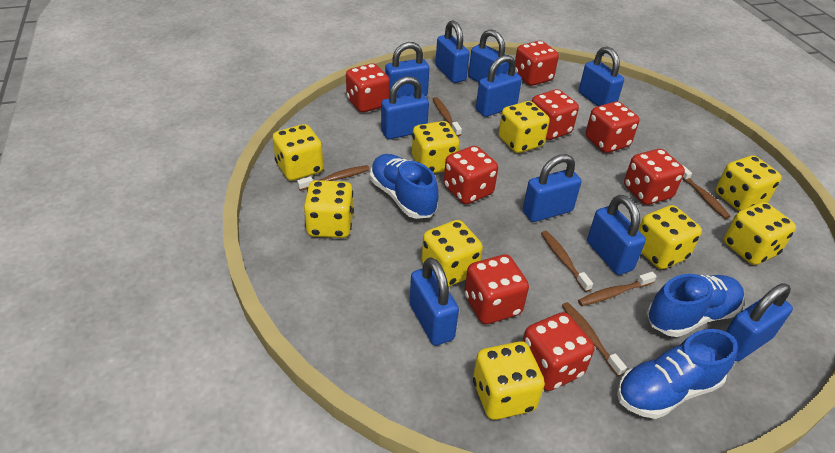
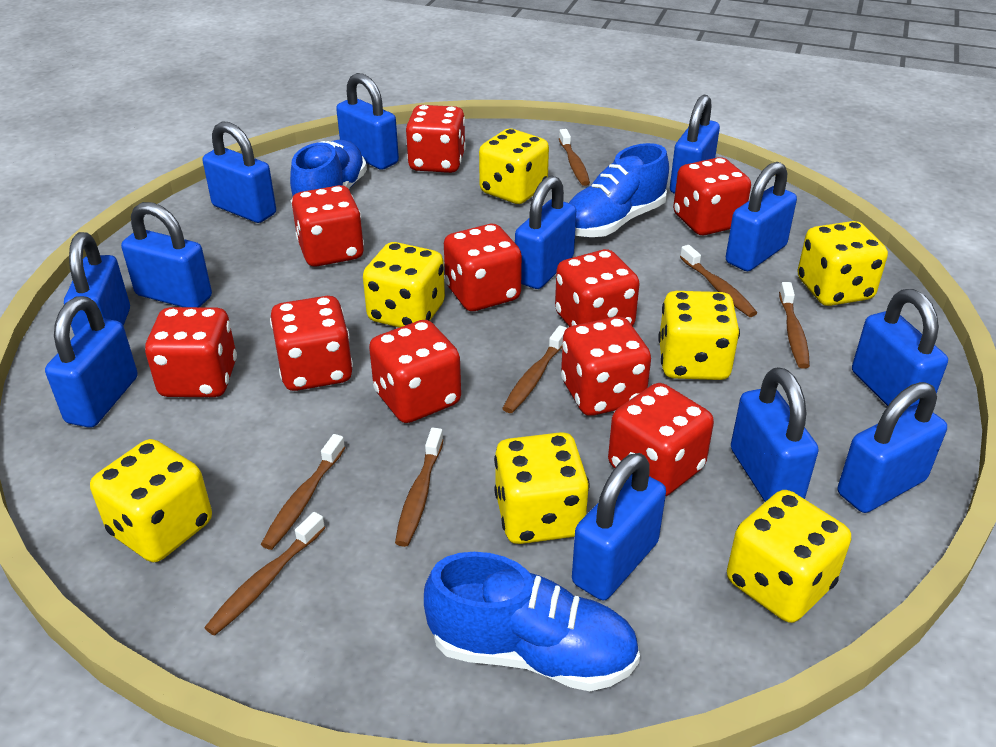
blue padlock: 10 -> 12
brown toothbrush: 6 -> 7
red dice: 8 -> 10
yellow dice: 9 -> 7

